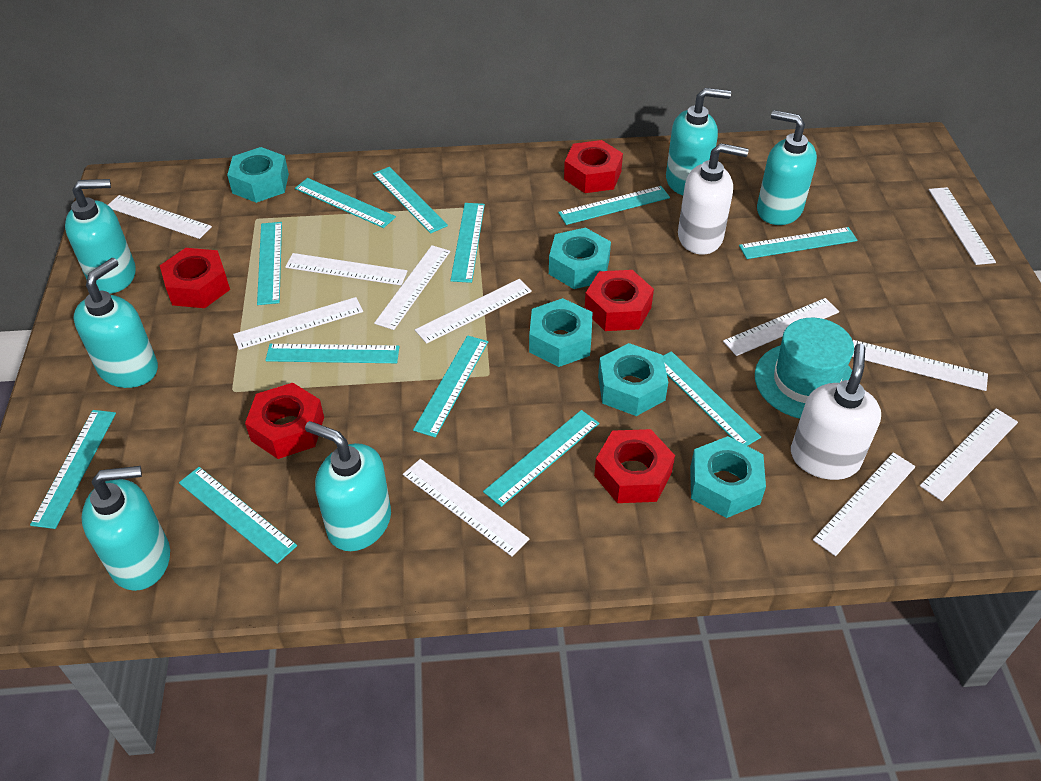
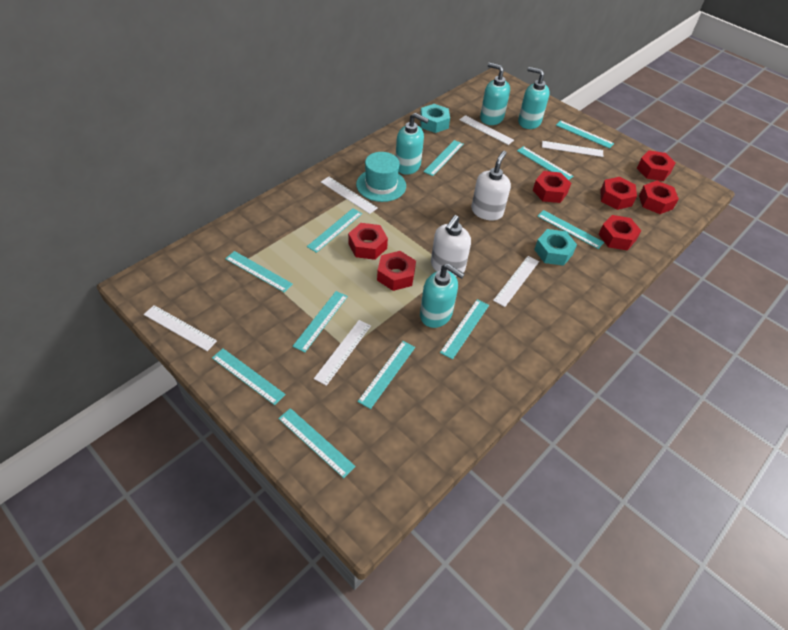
red nut: 5 -> 7
turquoise nut: 5 -> 2
turquoise ruler: 12 -> 11
turquoise soap dispenser: 6 -> 4
white ruler: 11 -> 6

